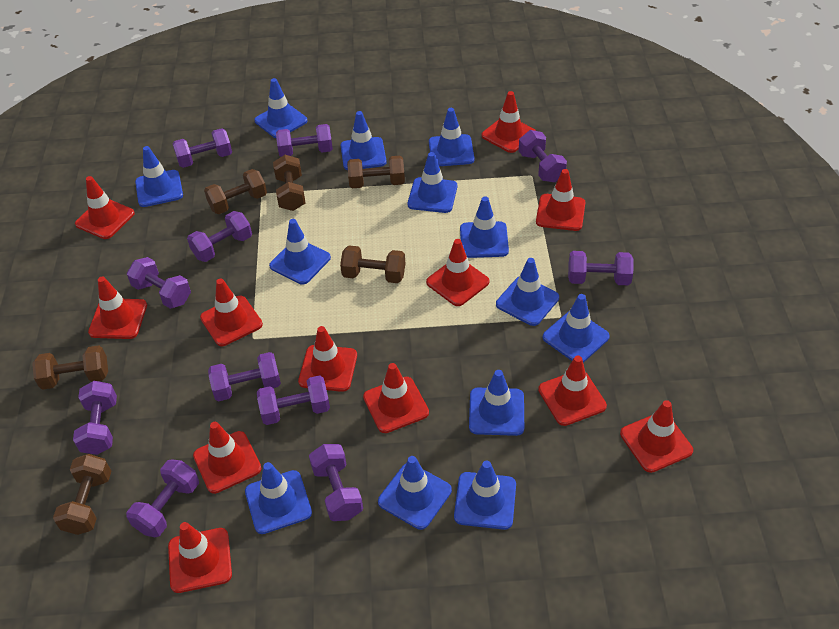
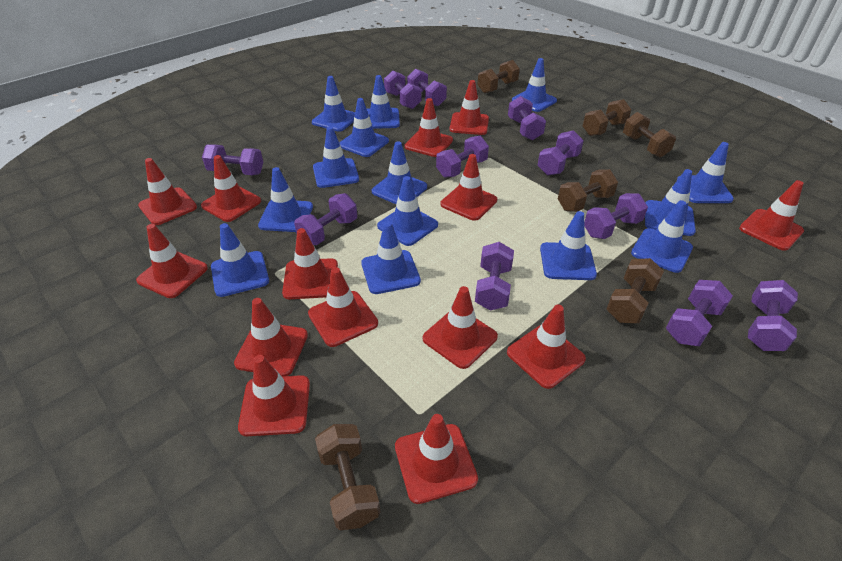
blue traffic cone: 13 -> 14
red traffic cone: 12 -> 14

